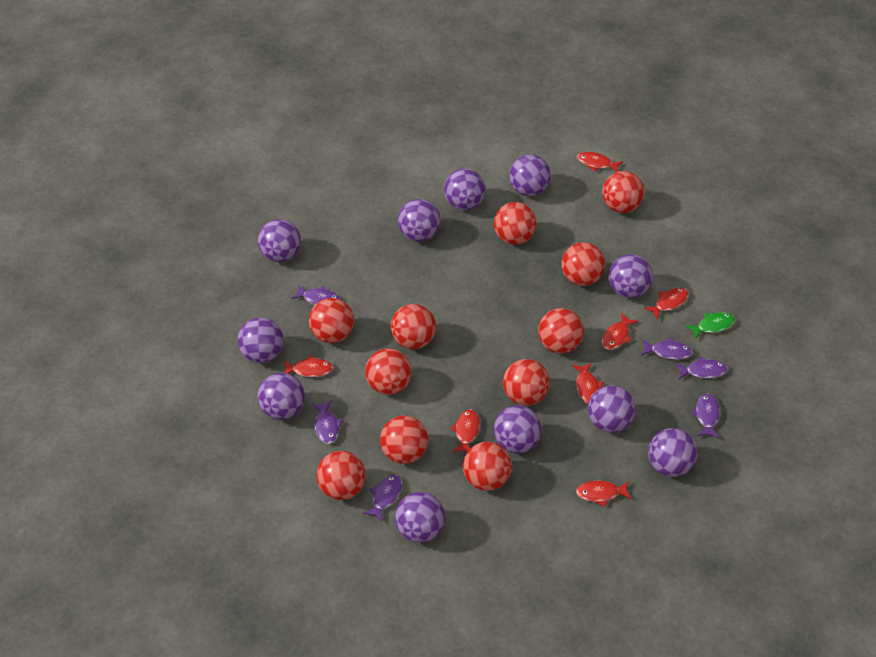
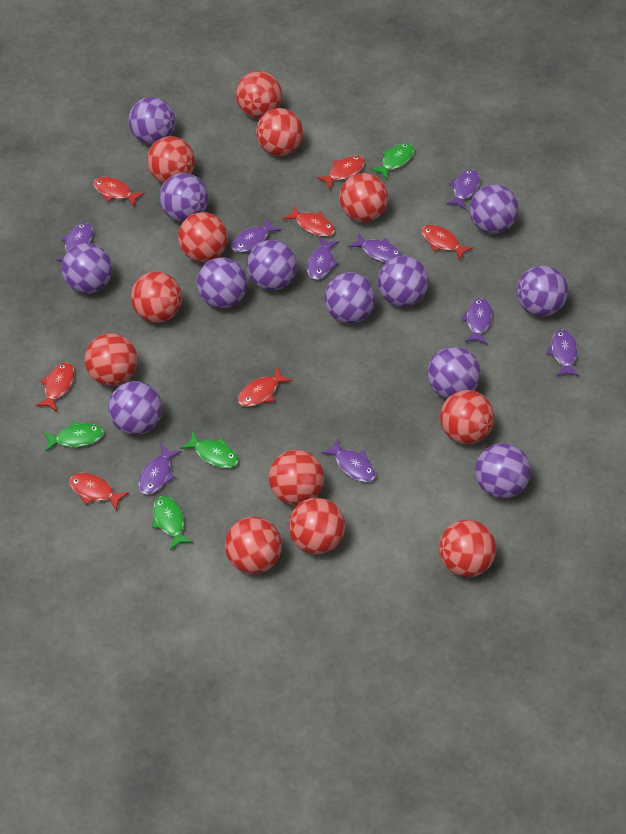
green fish: 1 -> 4
purple ball: 11 -> 12
purple fish: 6 -> 9
red ball: 11 -> 12

